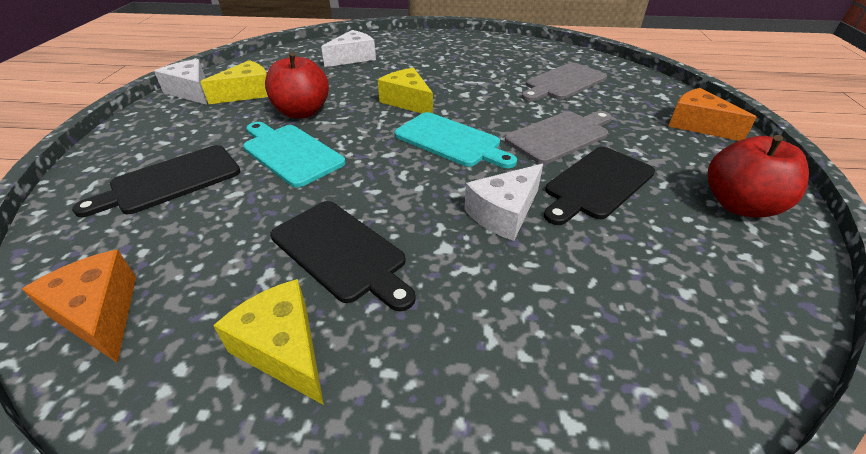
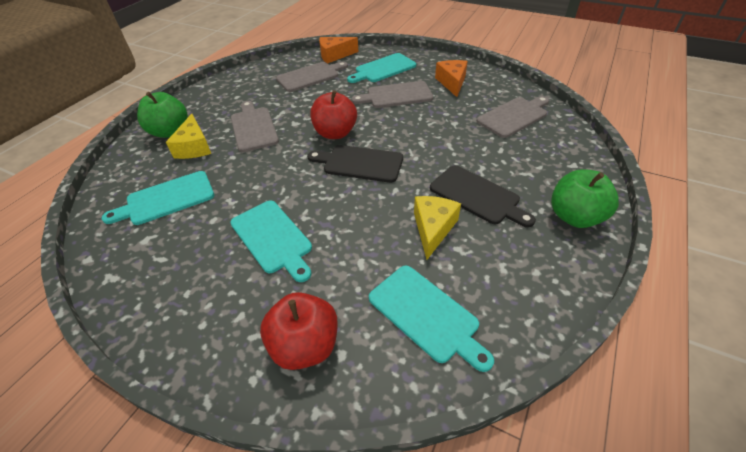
black cutting board: 3 -> 2
green apple: 0 -> 2
grey cutting board: 2 -> 4
turquoise cutting board: 2 -> 4
white cheese: 3 -> 0
yellow cheese: 3 -> 2

